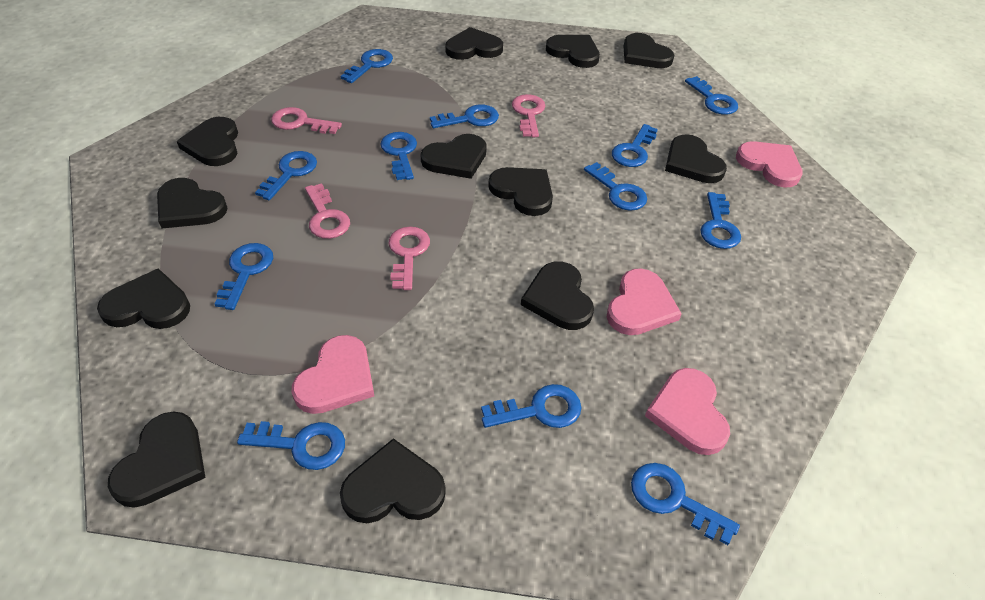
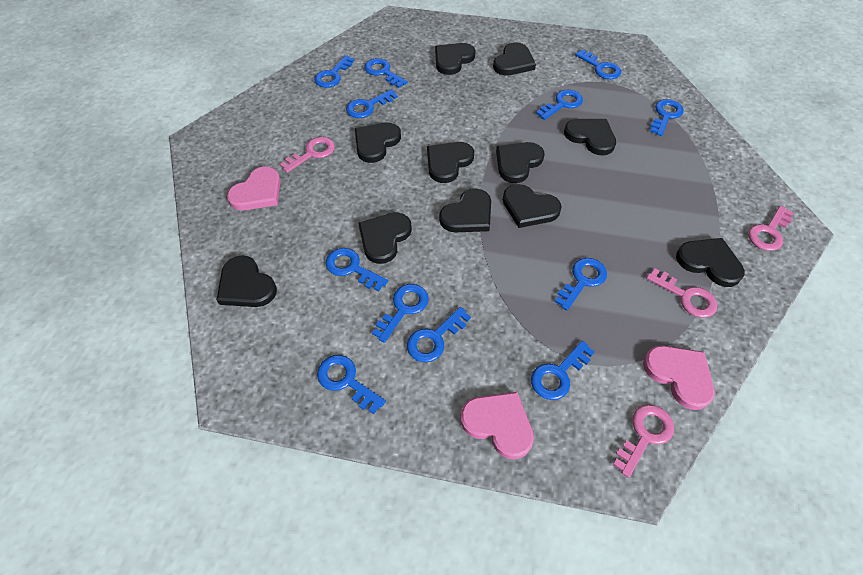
black heart: 12 -> 11
pink heart: 4 -> 3

